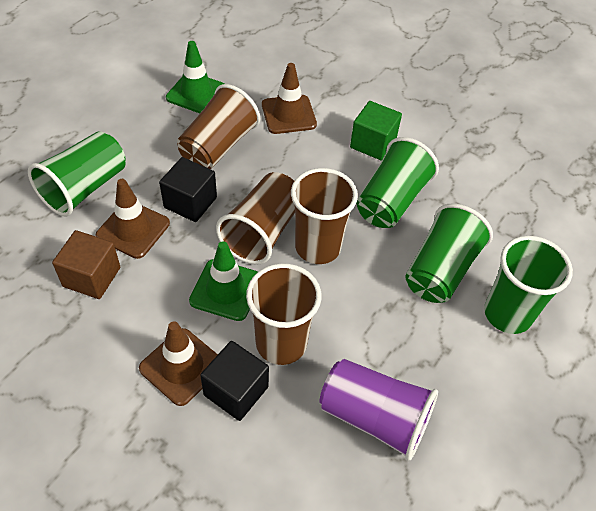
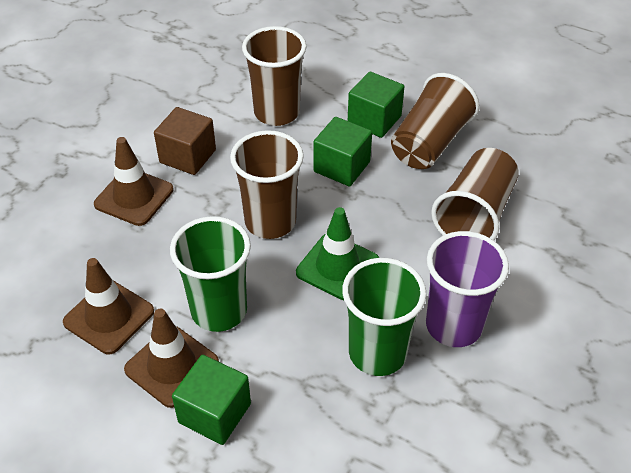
black cube: 2 -> 0
green cube: 1 -> 3
green cup: 4 -> 2
green traffic cone: 2 -> 1

